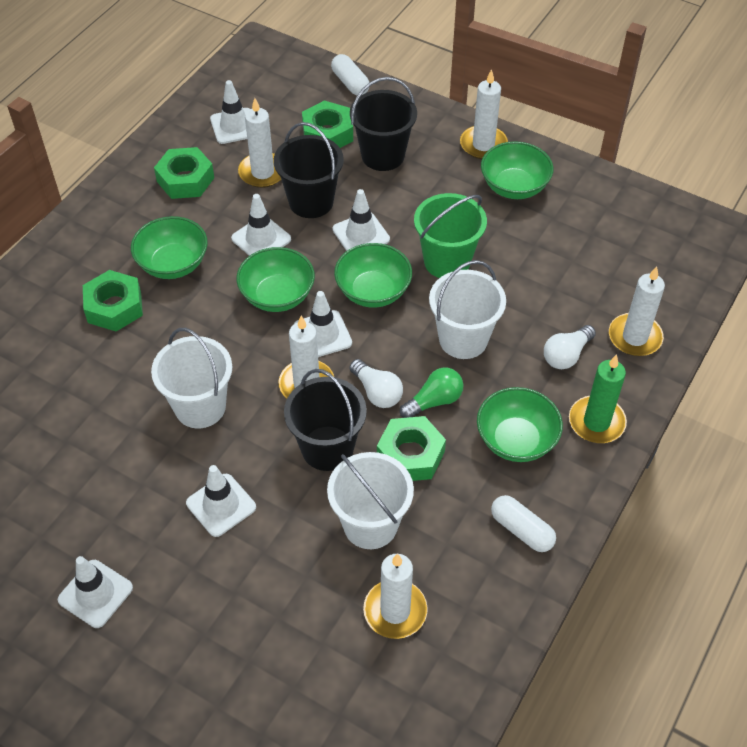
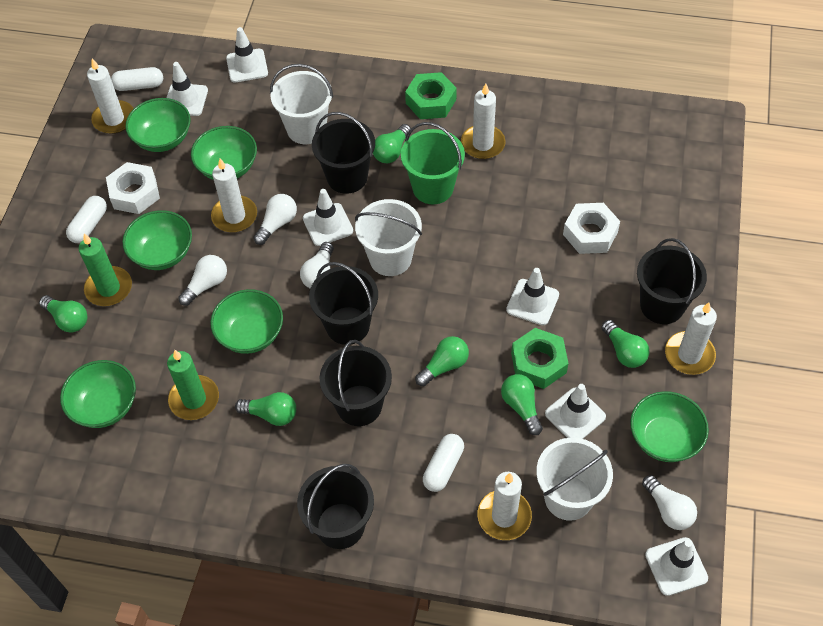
black bucket: 3 -> 5
green bowl: 5 -> 6
green candle: 1 -> 2
green light bulb: 1 -> 6
green nut: 4 -> 2
white capsule: 2 -> 3
white light bulb: 2 -> 4
white nut: 0 -> 2

